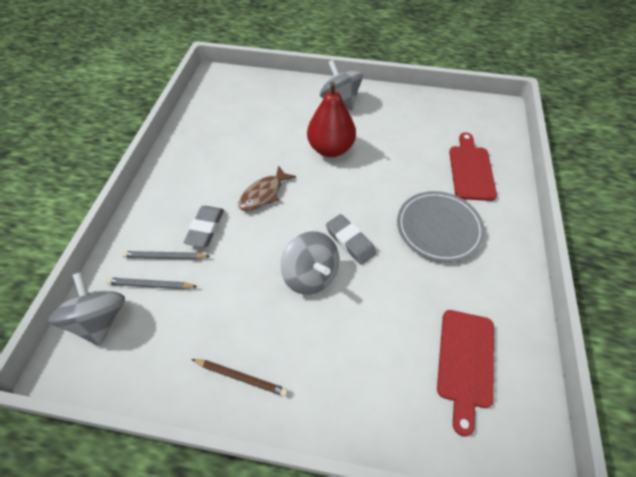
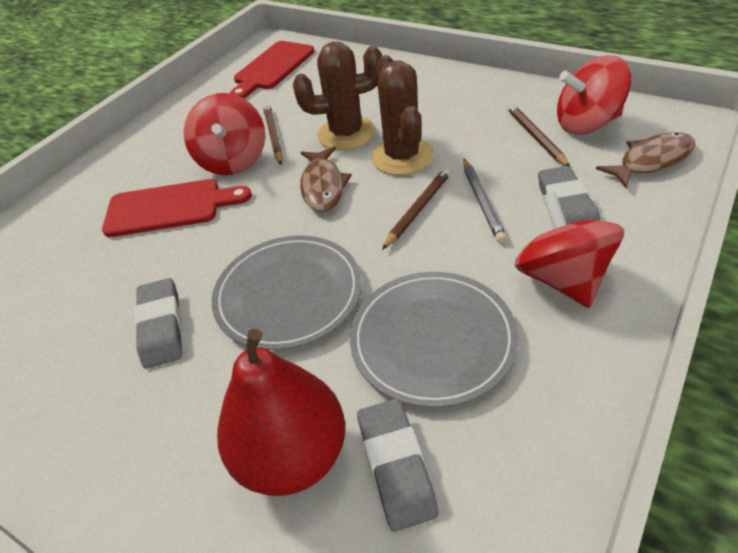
brown cactus: 0 -> 2
brown fish: 1 -> 2
brown pencil: 1 -> 3
grey eraser: 2 -> 3
grey pencil: 2 -> 1
grey plate: 1 -> 2
grey spinning top: 3 -> 0
red spinning top: 0 -> 3

